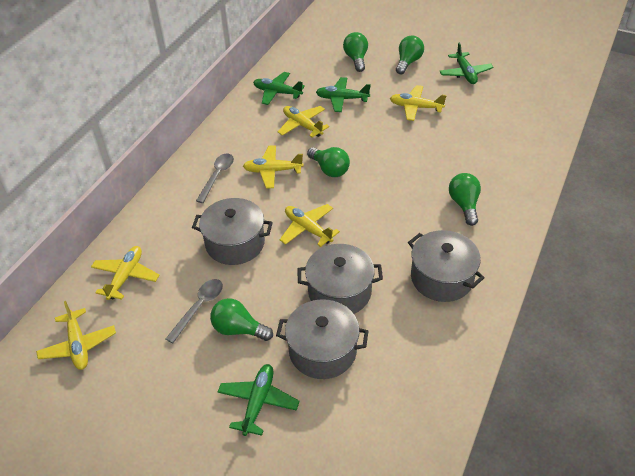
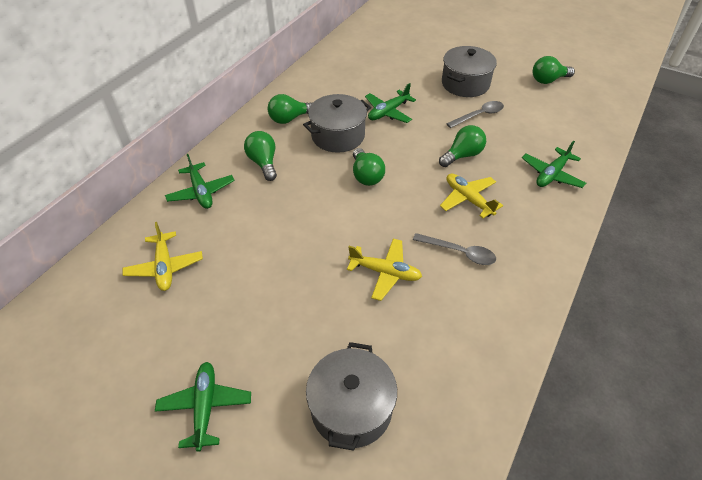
grey pot: 4 -> 3
yellow plane: 6 -> 3

